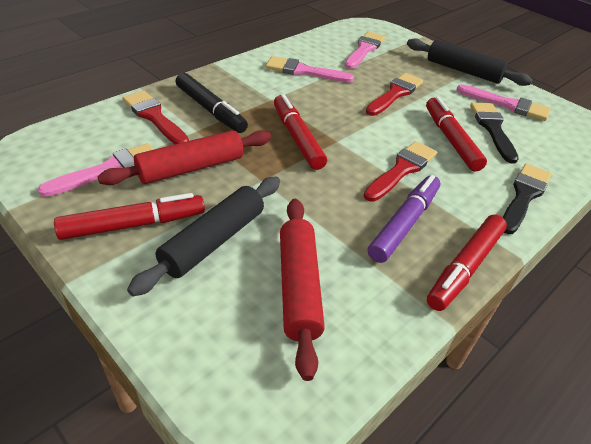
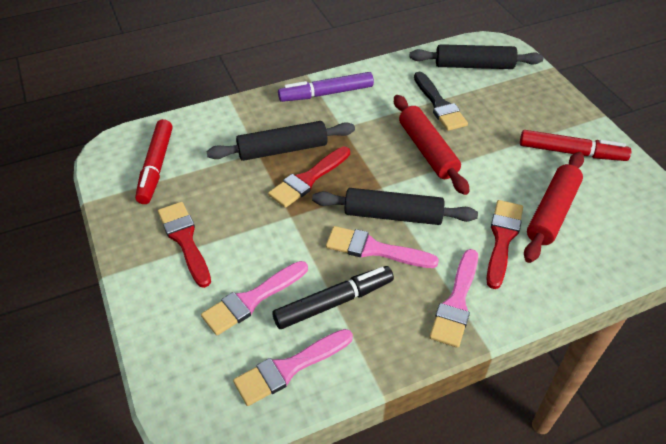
black brush: 2 -> 1
black rolling pin: 2 -> 3
red marker: 4 -> 2

